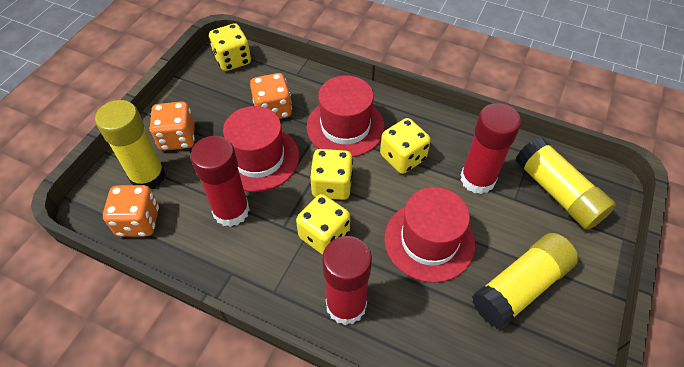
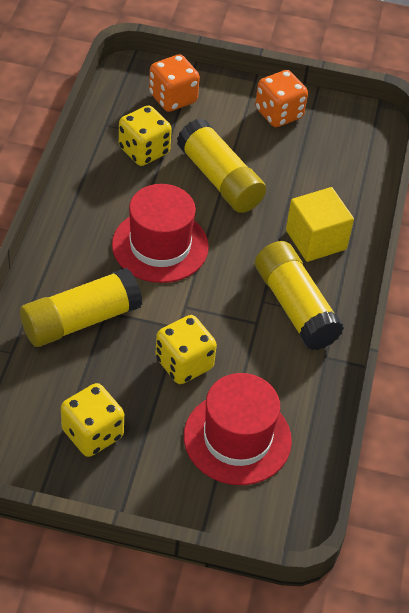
orange dice: 3 -> 2
red glue stick: 3 -> 0
red hat: 3 -> 2
yellow cube: 0 -> 1
yellow dice: 4 -> 3

